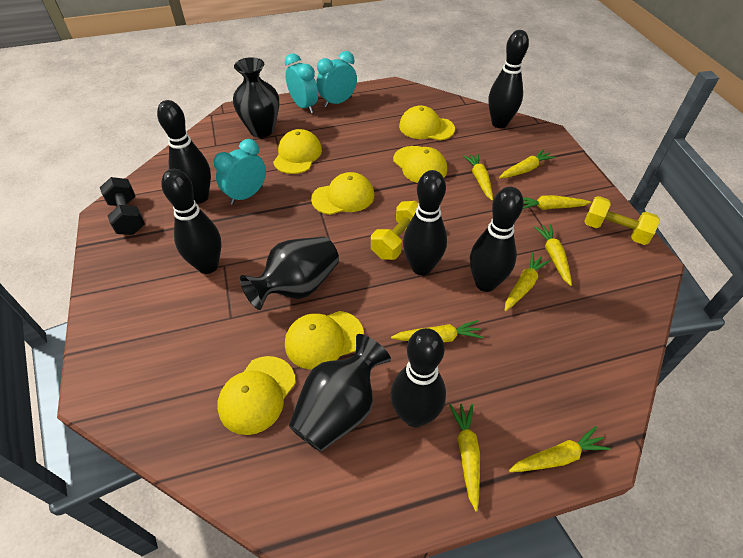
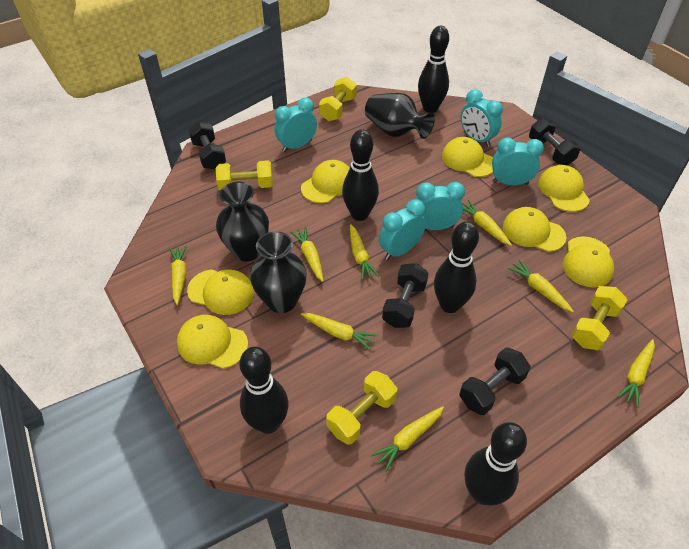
black bowling pin: 6 -> 5
black dumbbell: 1 -> 4
turquoise clock: 3 -> 5
yellow cap: 6 -> 7
yellow dumbbell: 2 -> 4

